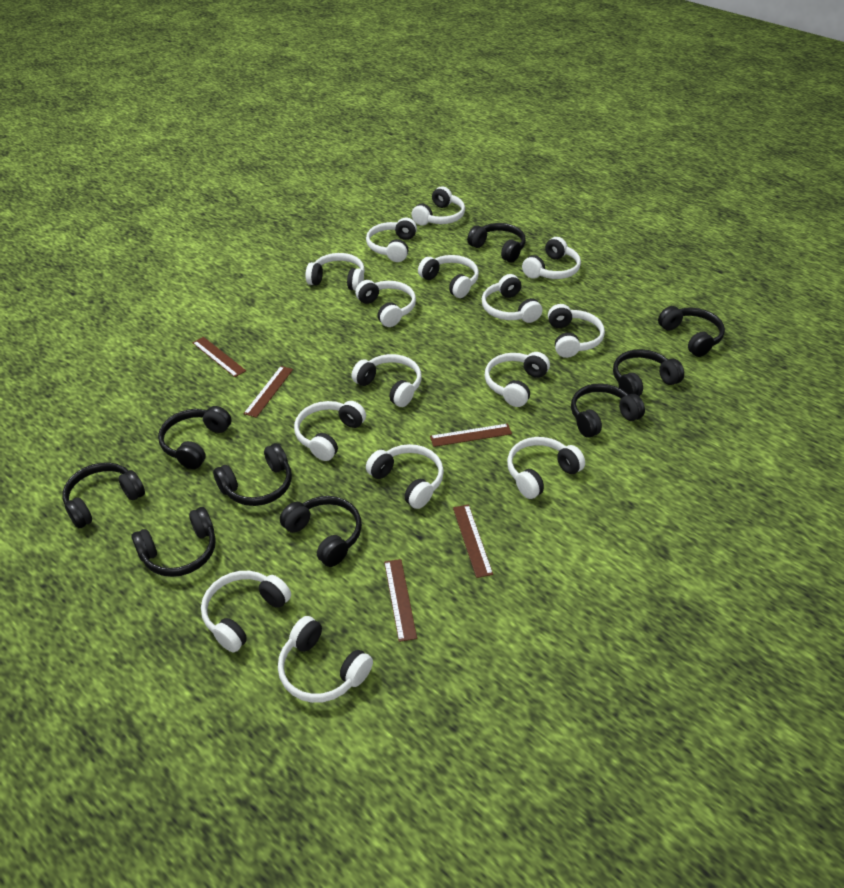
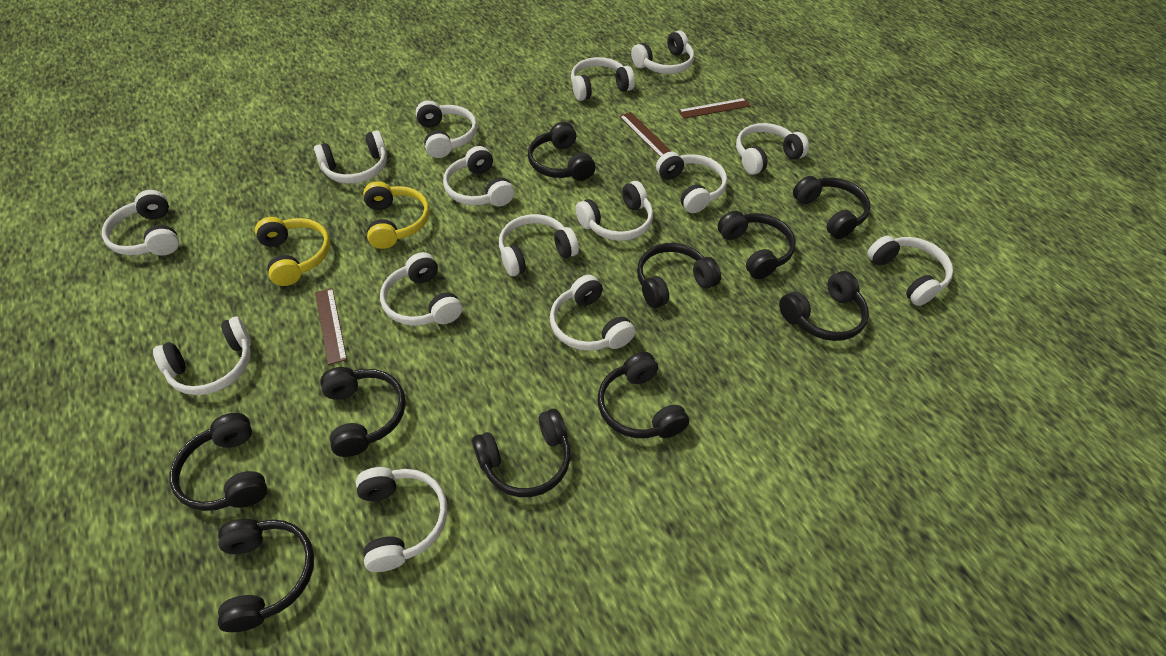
black headphones: 9 -> 10
brown ruler: 5 -> 3
yellow headphones: 0 -> 2

